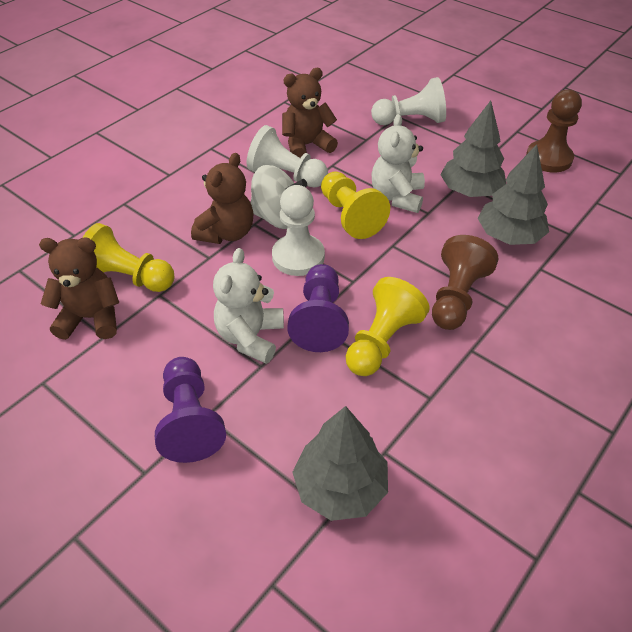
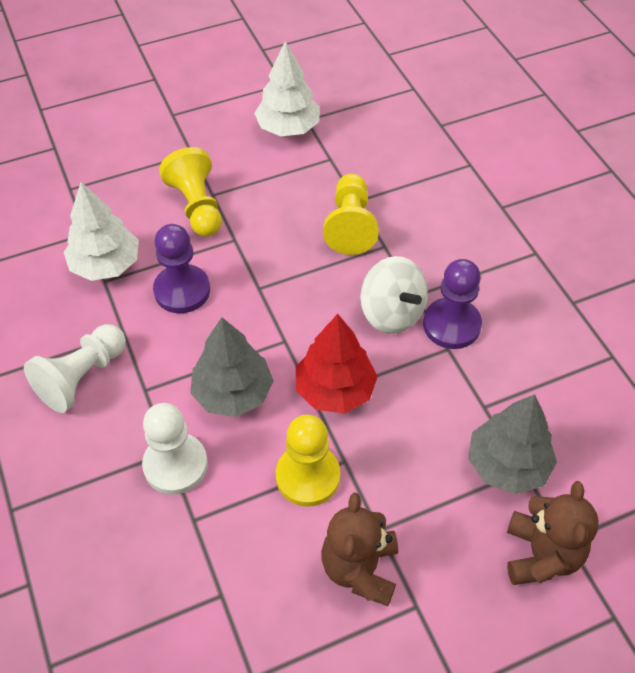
brown pawn: 2 -> 0
brown teddy bear: 3 -> 2
grey tree: 3 -> 2
red tree: 0 -> 1
white pawn: 3 -> 2
white teddy bear: 2 -> 0
white tree: 0 -> 2

